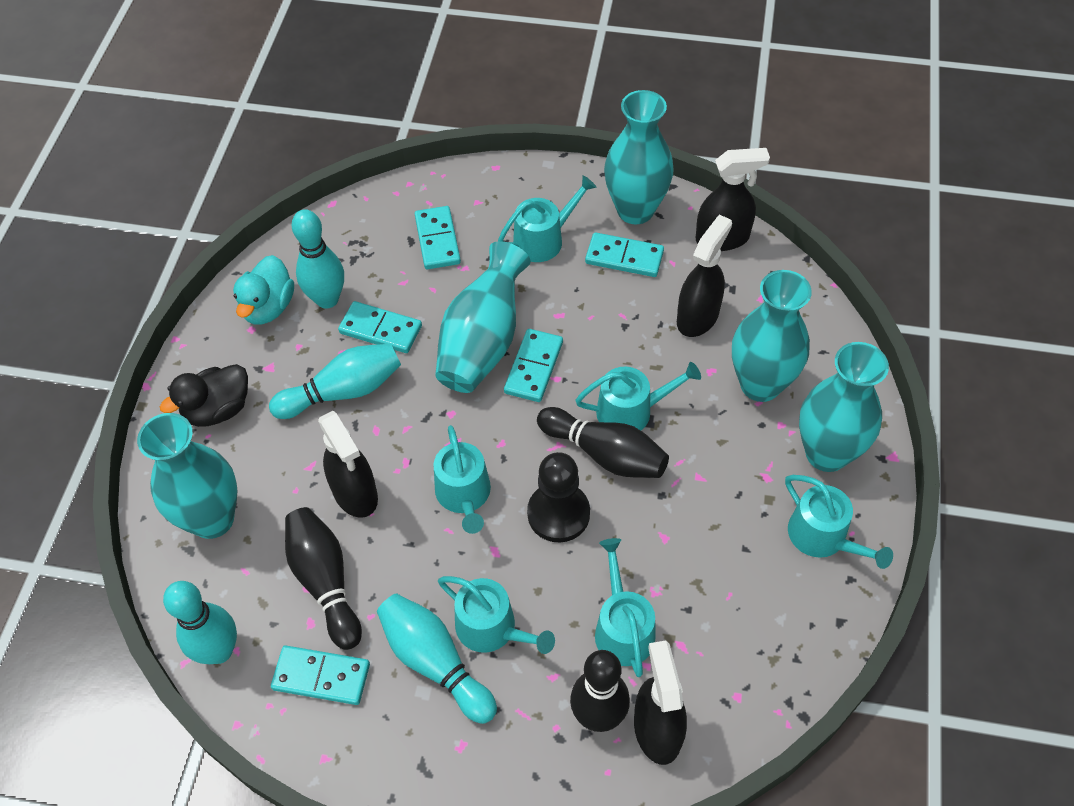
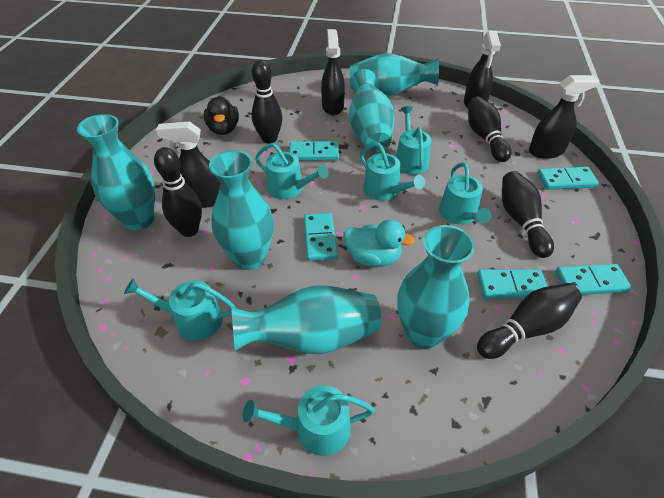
black bowling pin: 3 -> 5
black pawn: 1 -> 0
turquoise bowling pin: 4 -> 0
turquoise vase: 5 -> 6

